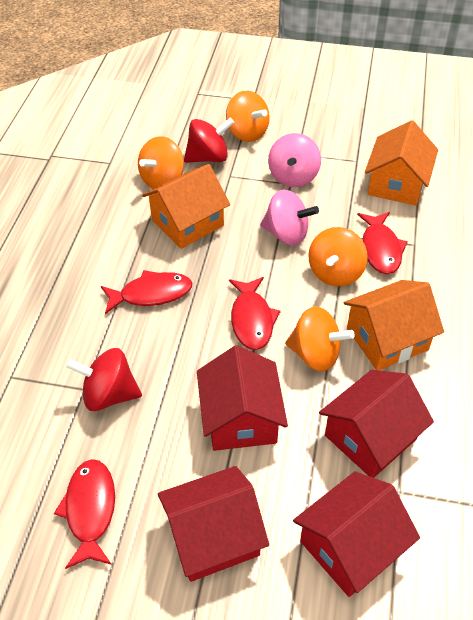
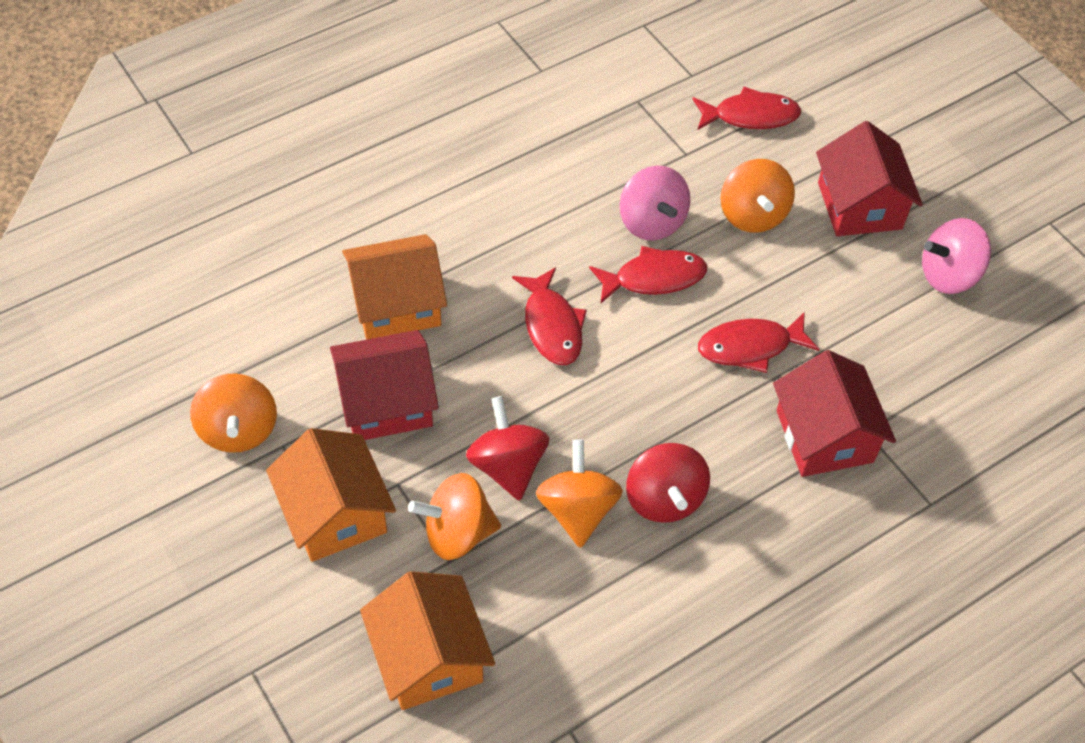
red house: 4 -> 3

